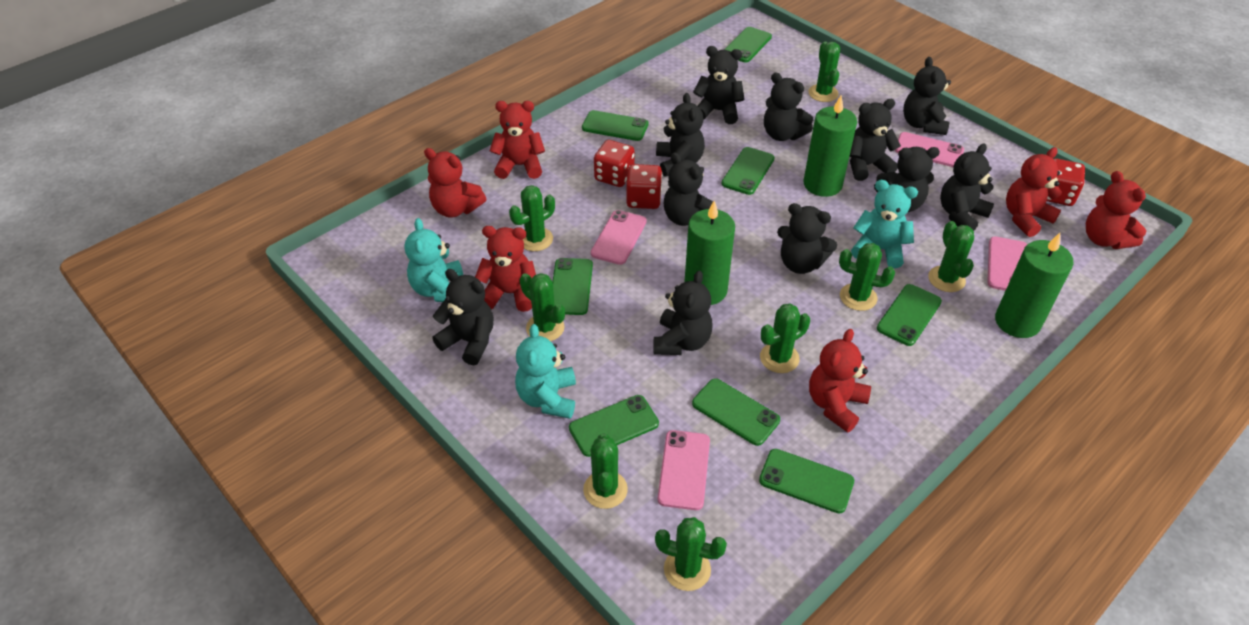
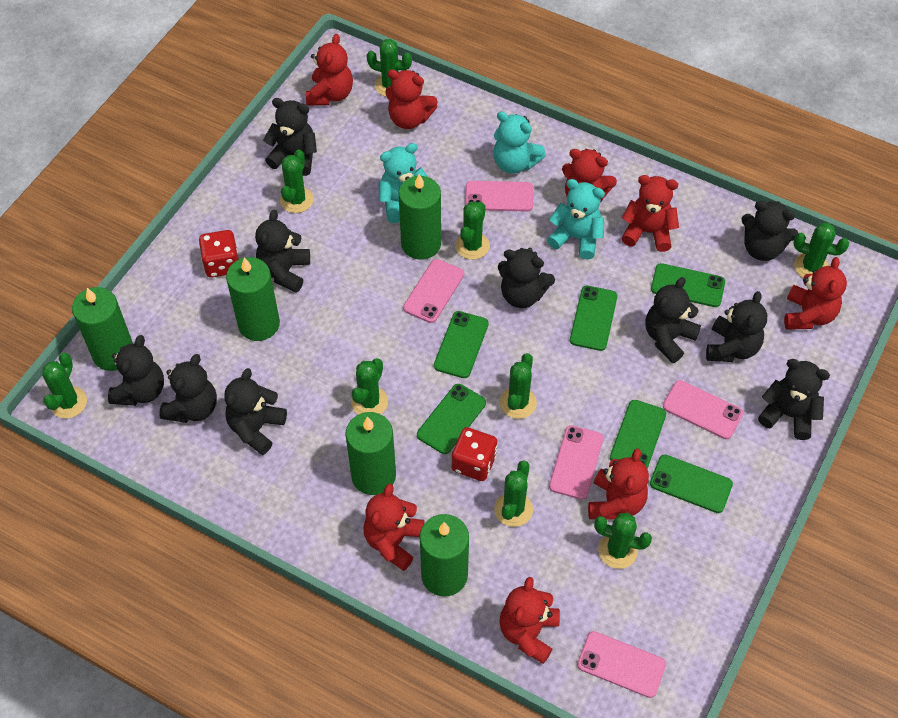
black teddy bear: 11 -> 10
green cactus: 8 -> 9
green candle: 3 -> 5
green phone: 8 -> 6
pink phone: 4 -> 5
red dice: 3 -> 2
red teddy bear: 6 -> 8

